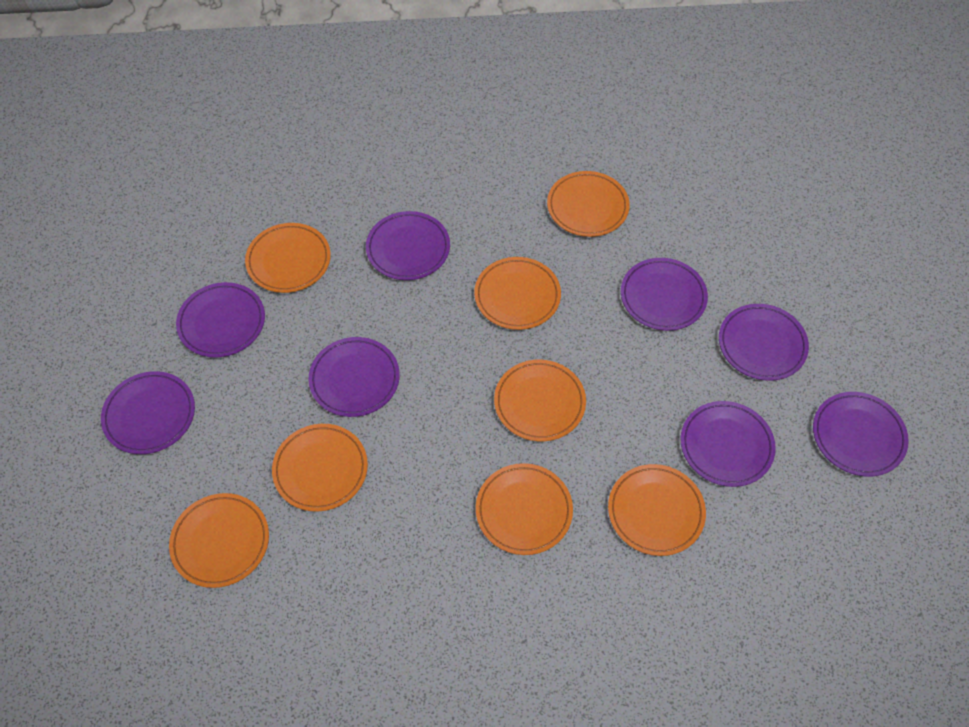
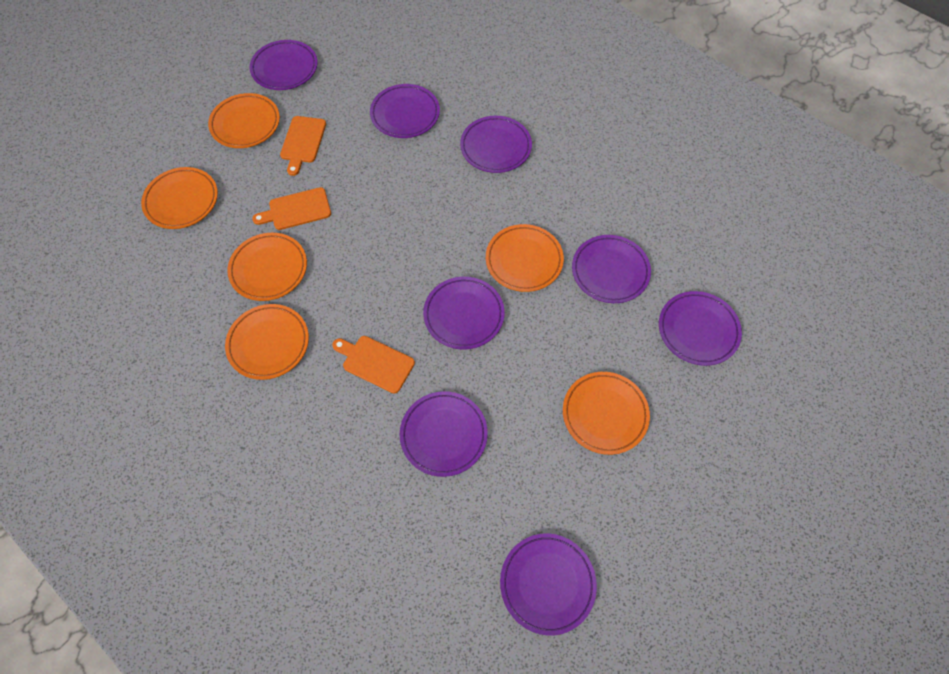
orange cutting board: 0 -> 3
orange plate: 8 -> 6

